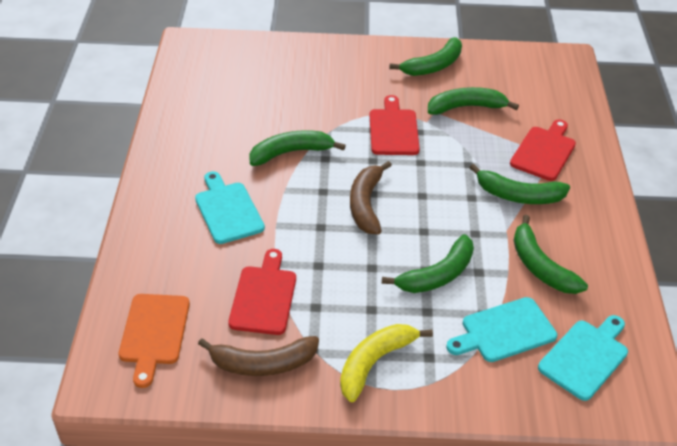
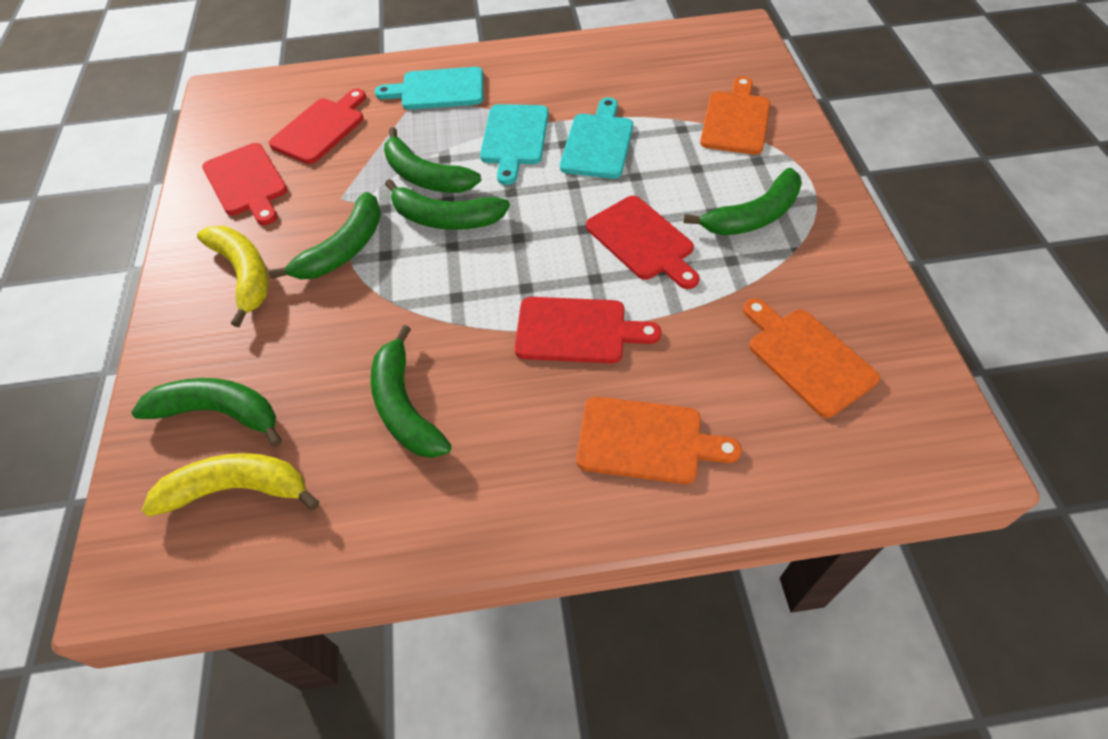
brown banana: 2 -> 0
orange cutting board: 1 -> 3
red cutting board: 3 -> 4
yellow banana: 1 -> 2

